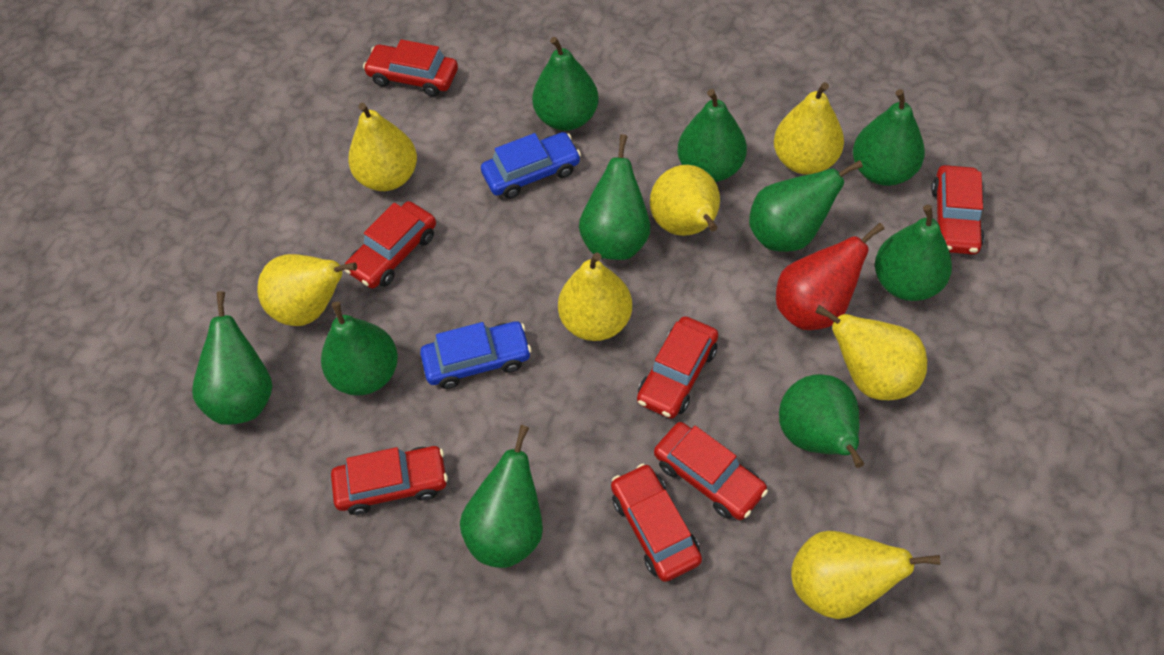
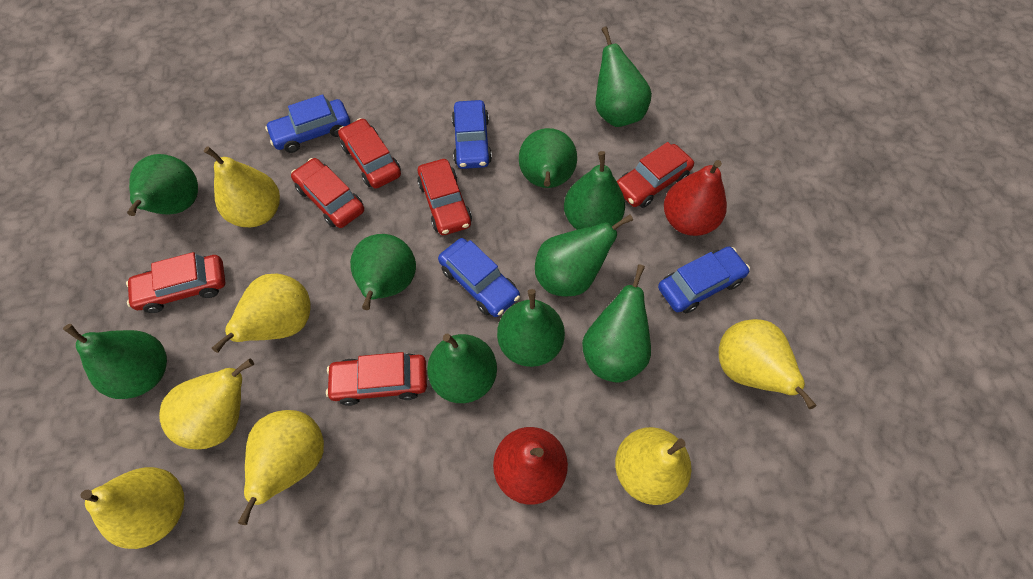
blue car: 2 -> 4
red car: 7 -> 6
red pear: 1 -> 2

